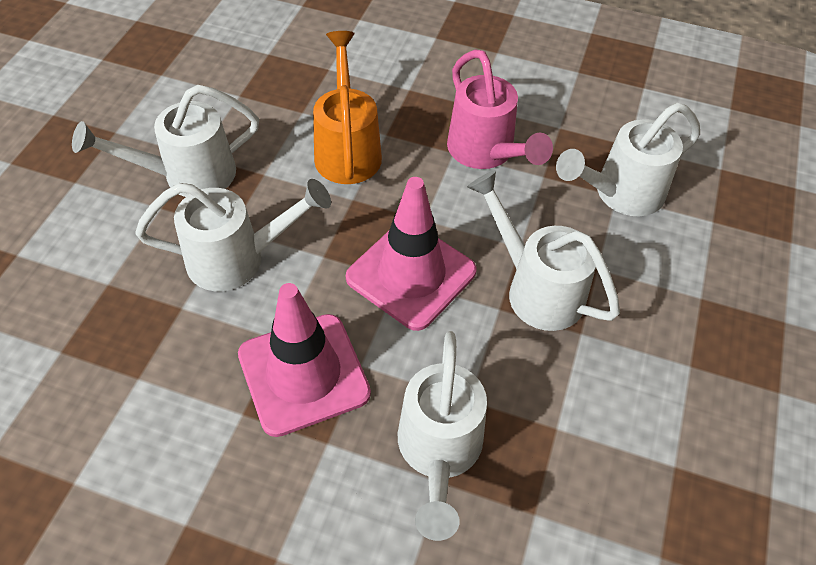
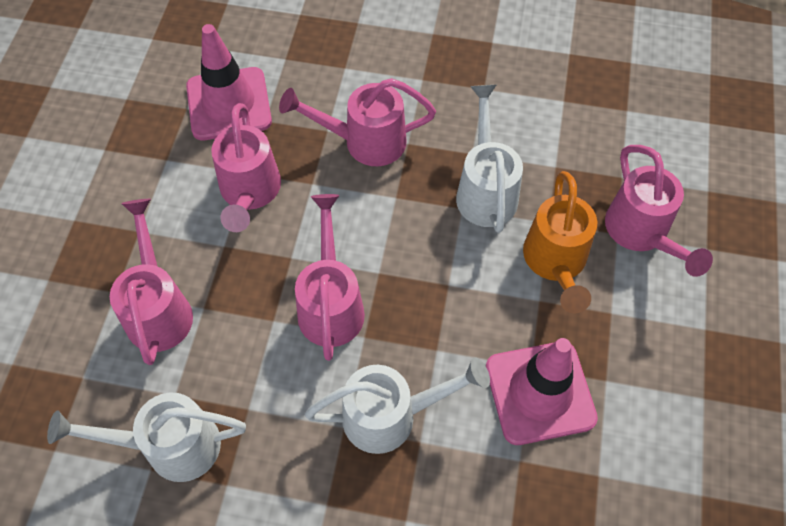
pink watering can: 1 -> 5
white watering can: 5 -> 3

